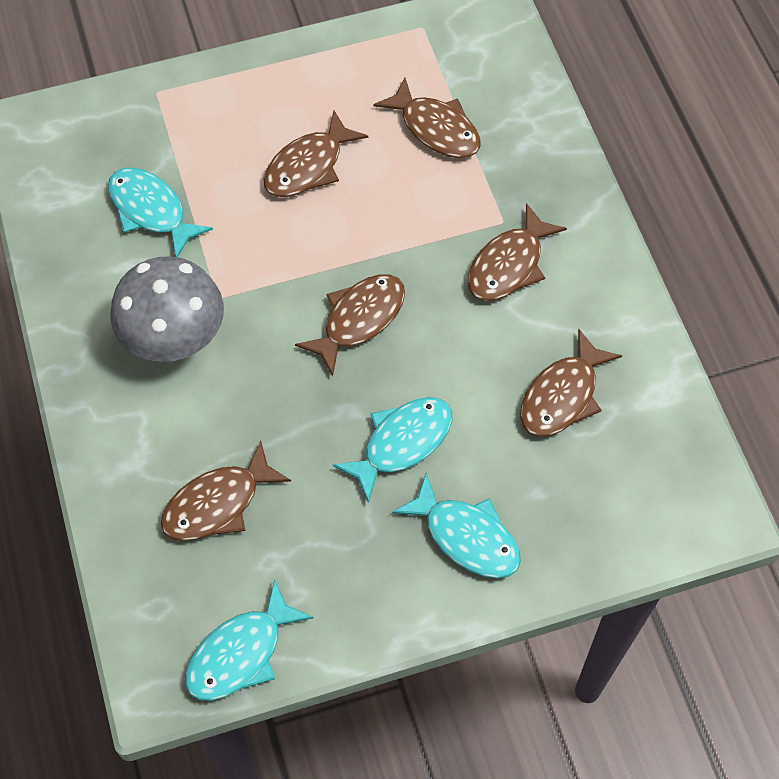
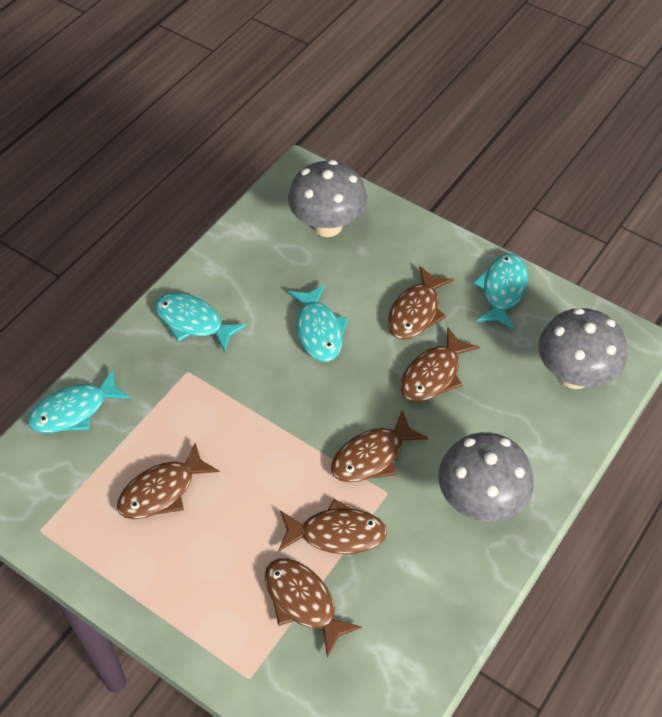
grey mushroom: 1 -> 3

